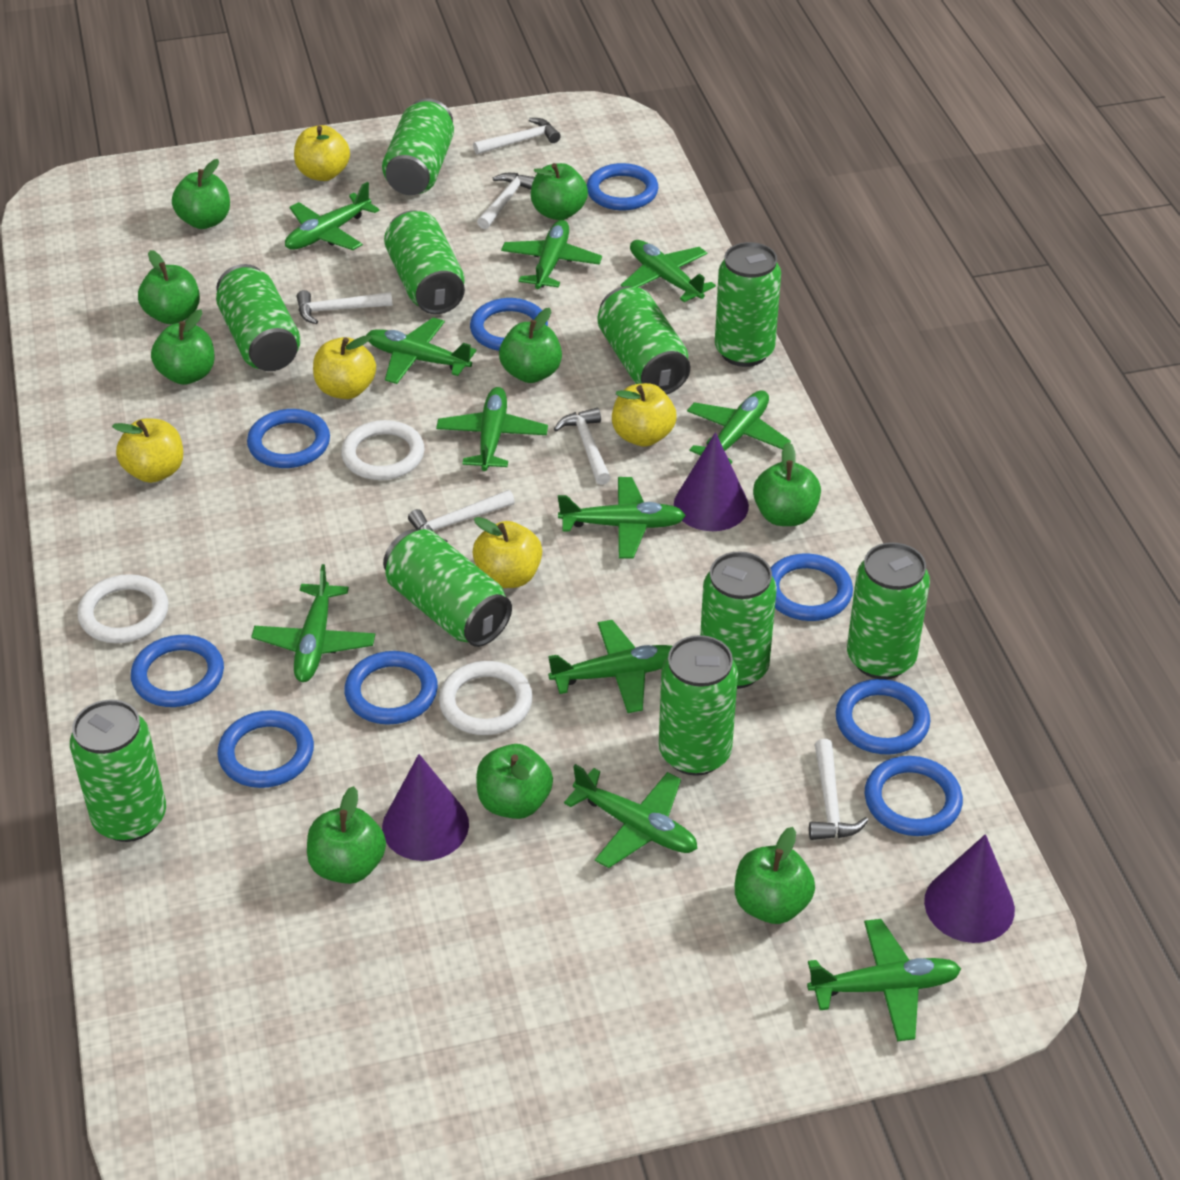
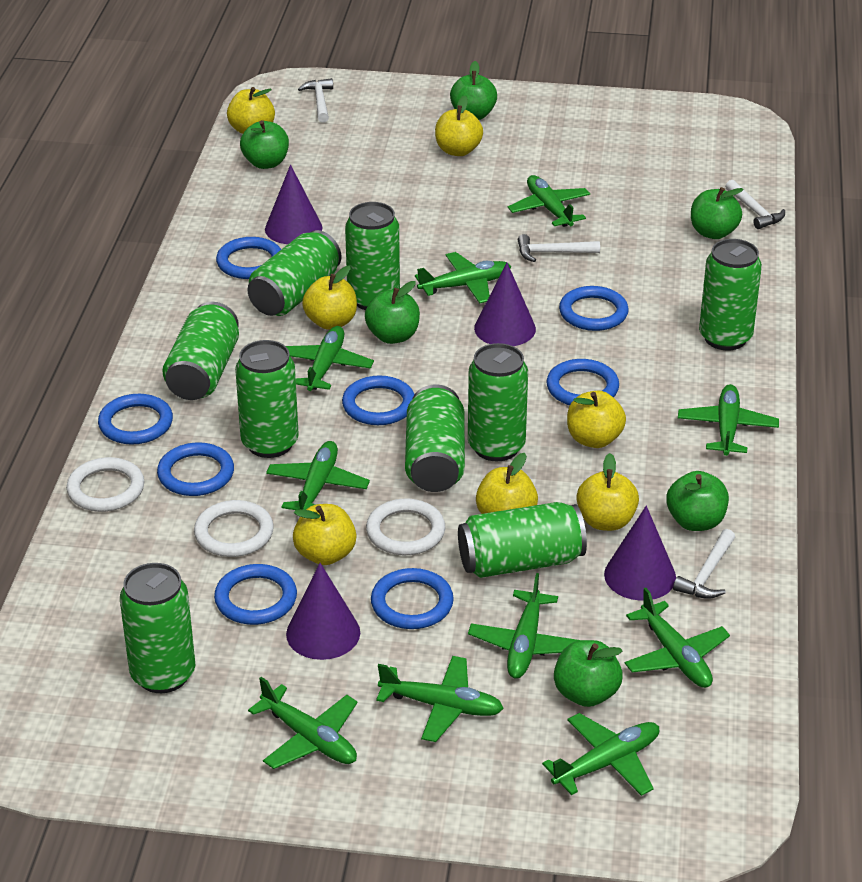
blue ring: 9 -> 8
green apple: 9 -> 6
green can: 10 -> 9
green plane: 11 -> 10
purple cone: 3 -> 4
white hammer: 6 -> 4
yellow apple: 5 -> 7

